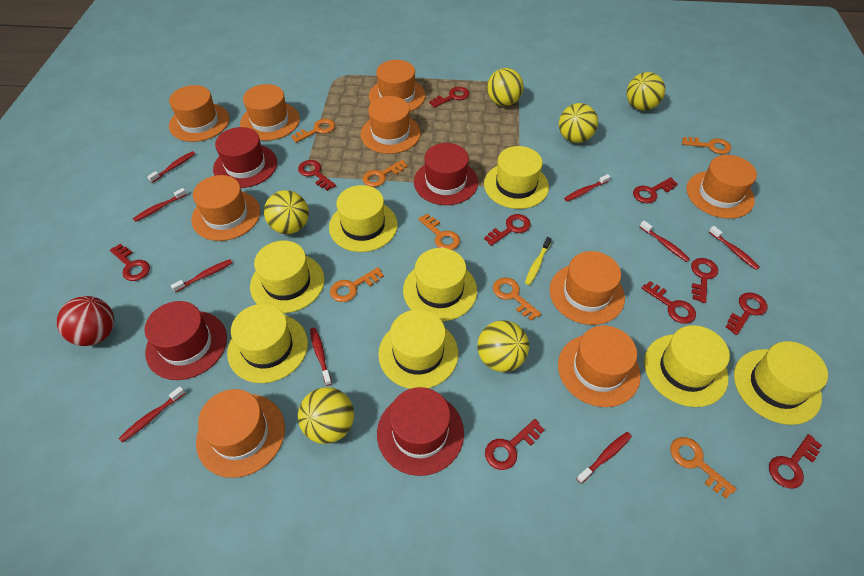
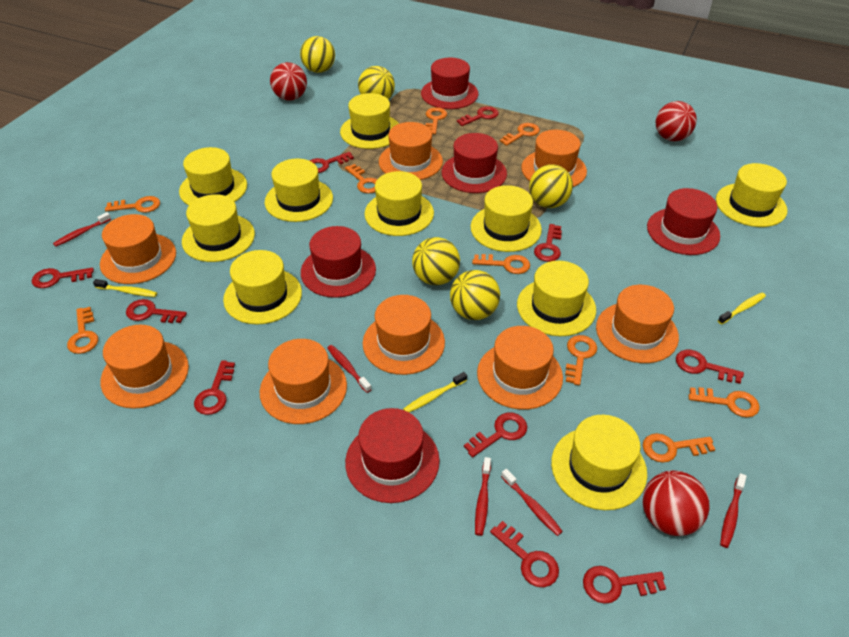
orange hat: 9 -> 8
orange key: 7 -> 9
red ball: 1 -> 3
red hat: 4 -> 5
red toothbrush: 9 -> 5
yellow ball: 6 -> 5
yellow hat: 8 -> 10
yellow toothbrush: 1 -> 3

